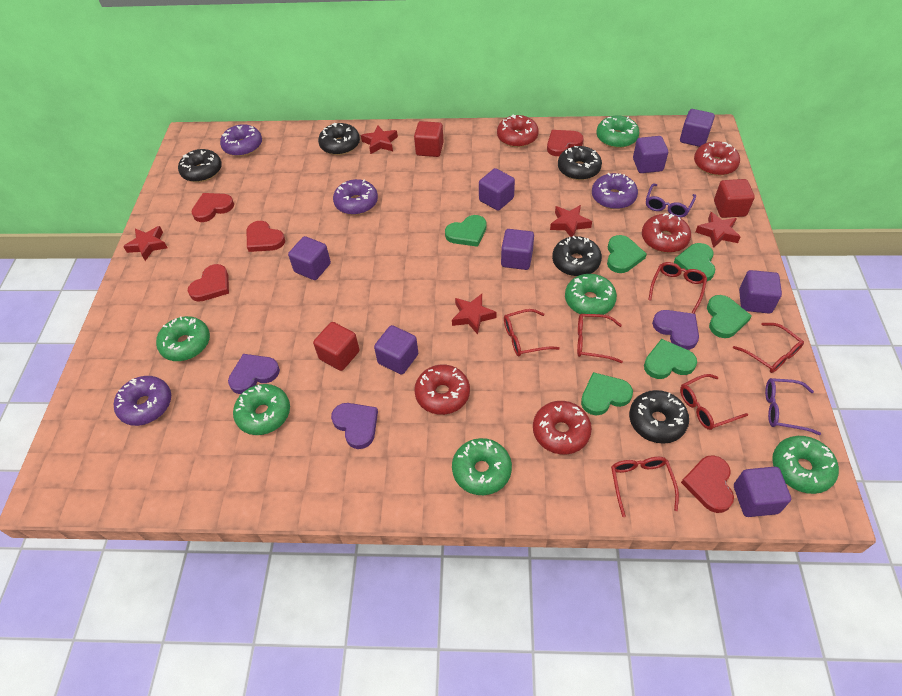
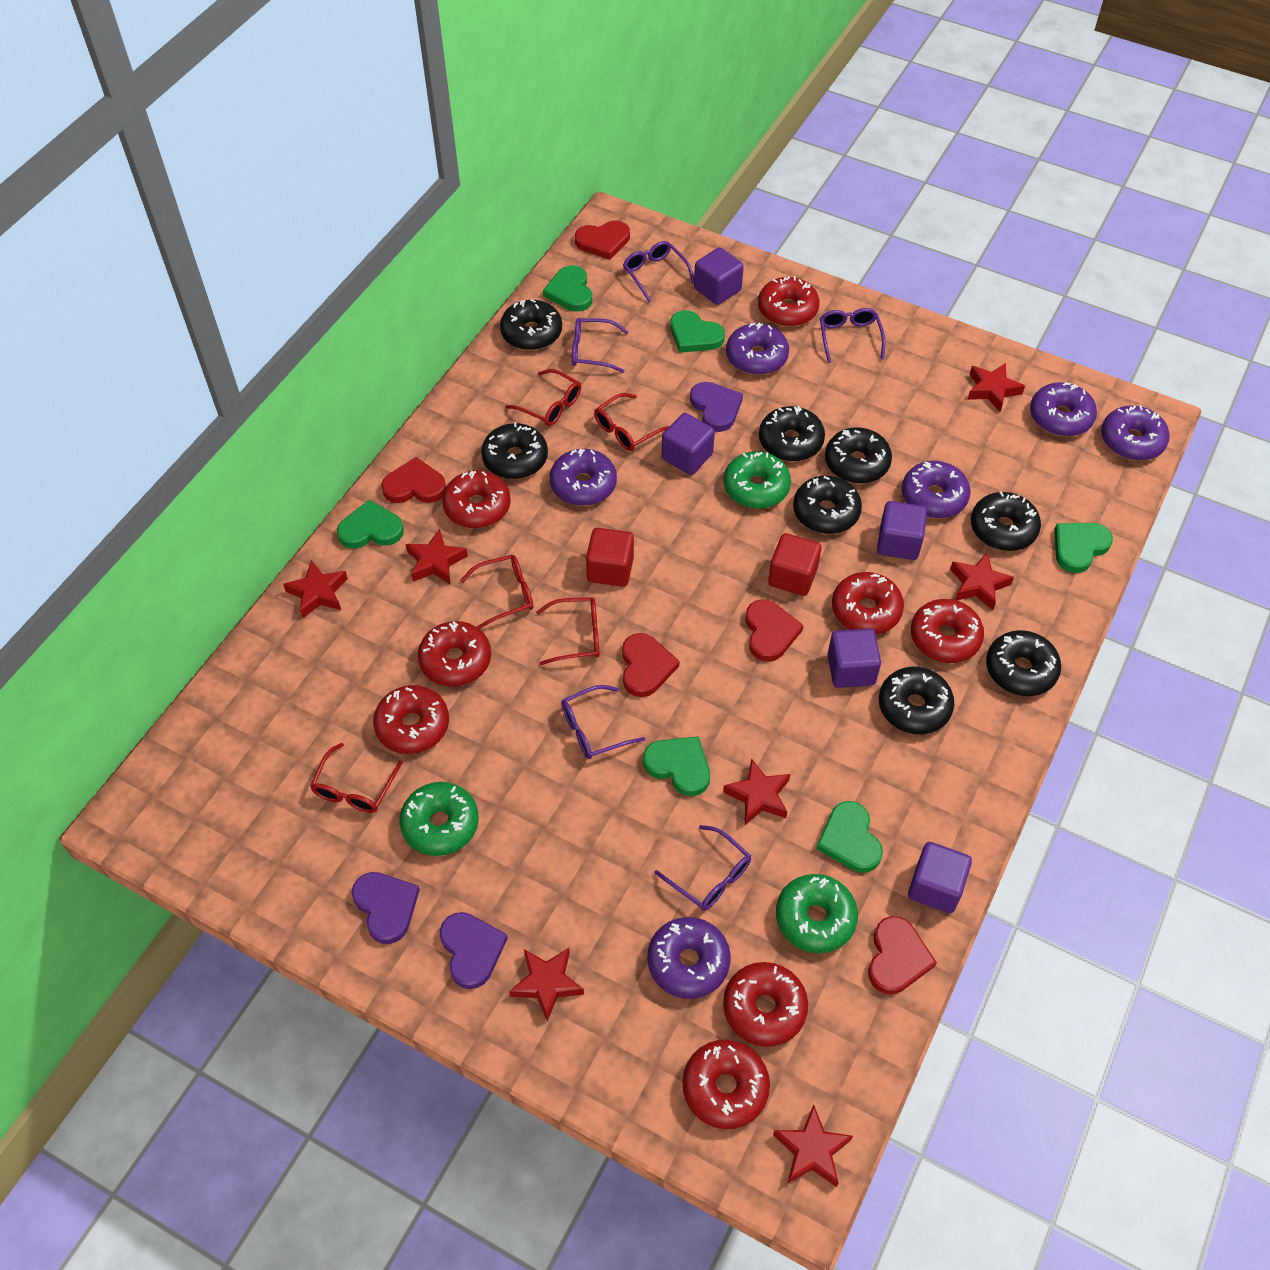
black donut: 5 -> 8
green donut: 6 -> 3
purple cube: 8 -> 5
purple donut: 4 -> 6
purple glasses: 2 -> 5
red cube: 3 -> 2
red donut: 5 -> 8
red glasses: 6 -> 5
red star: 5 -> 7

